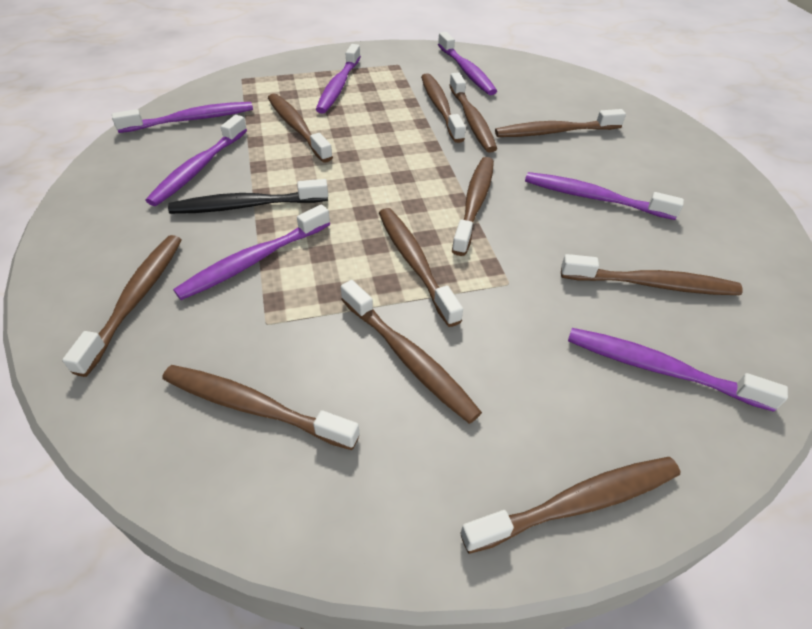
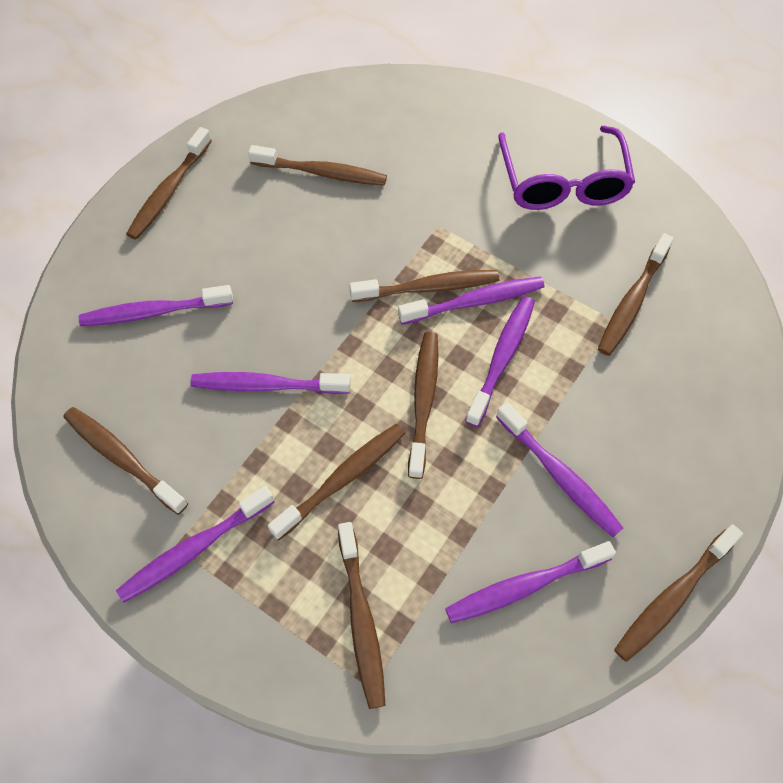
black toothbrush: 1 -> 0
brown toothbrush: 11 -> 9
purple glasses: 0 -> 1

